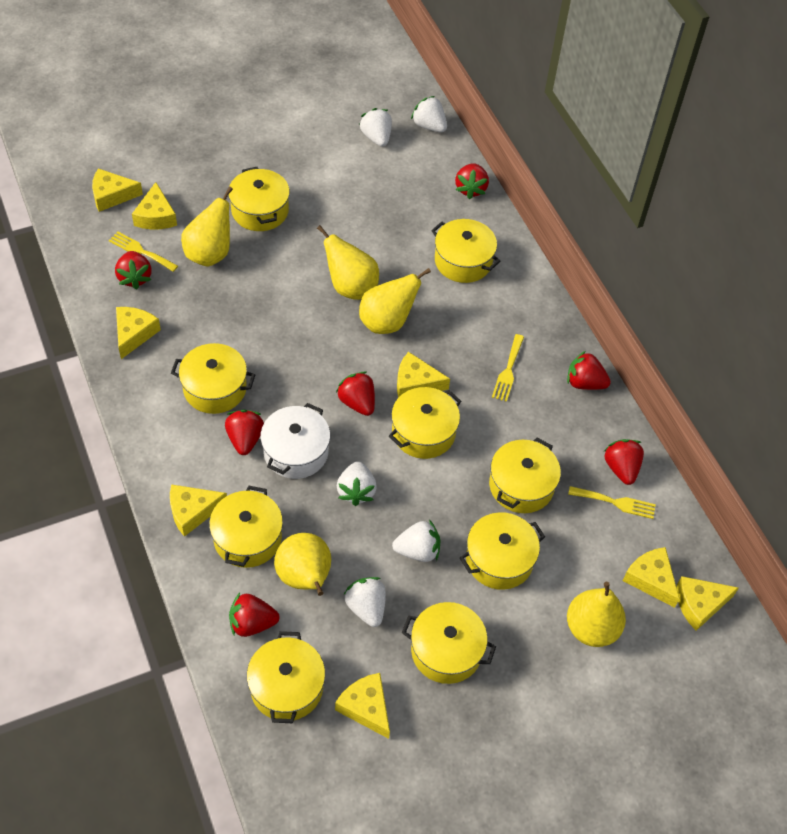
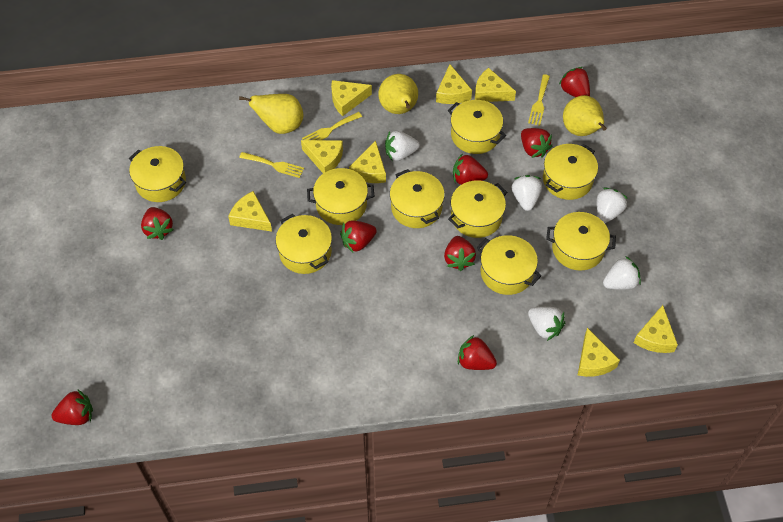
red strawberry: 7 -> 8
white pot: 1 -> 0
yellow pear: 5 -> 3

